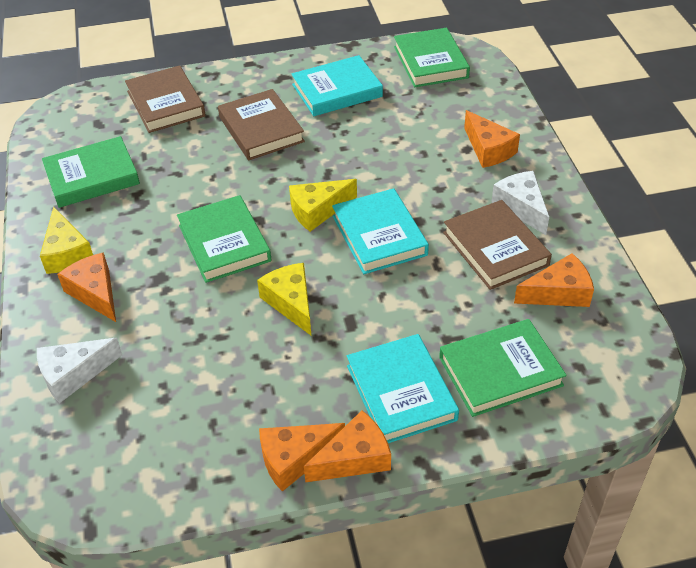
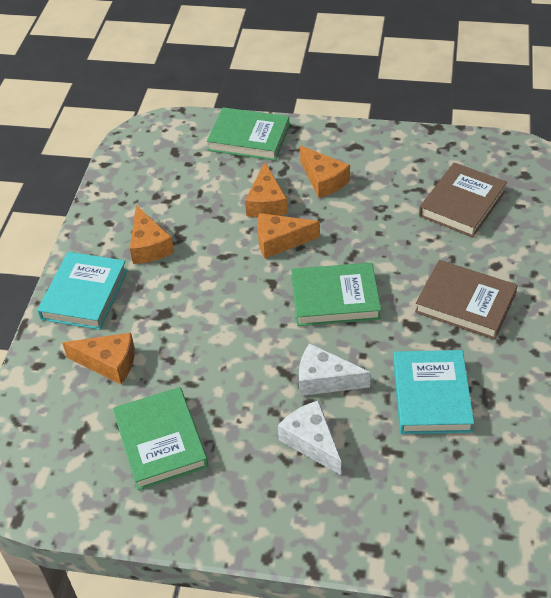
brown book: 3 -> 2
green book: 4 -> 3
turquoise book: 3 -> 2
yellow cheese: 3 -> 0

